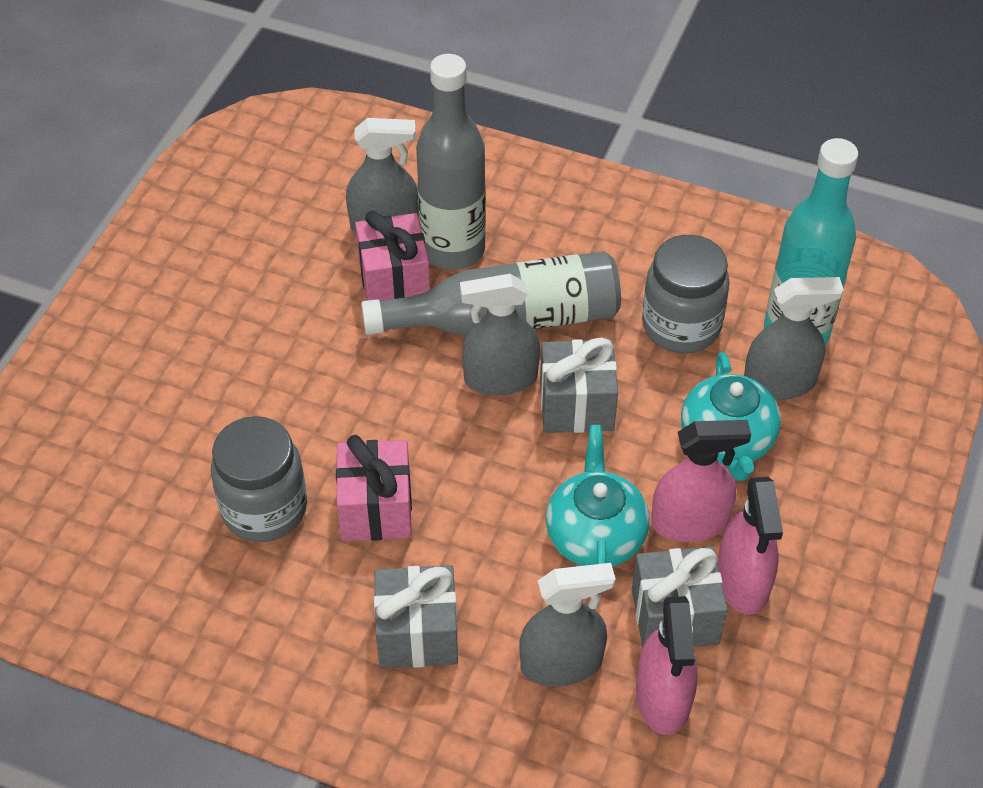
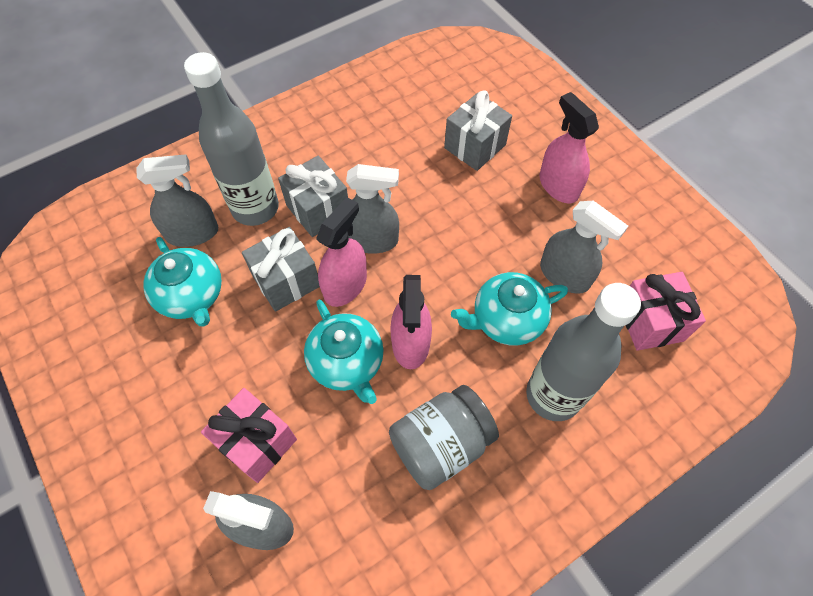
grey jar: 2 -> 1
turquoise bottle: 1 -> 0
turquoise teapot: 2 -> 3

